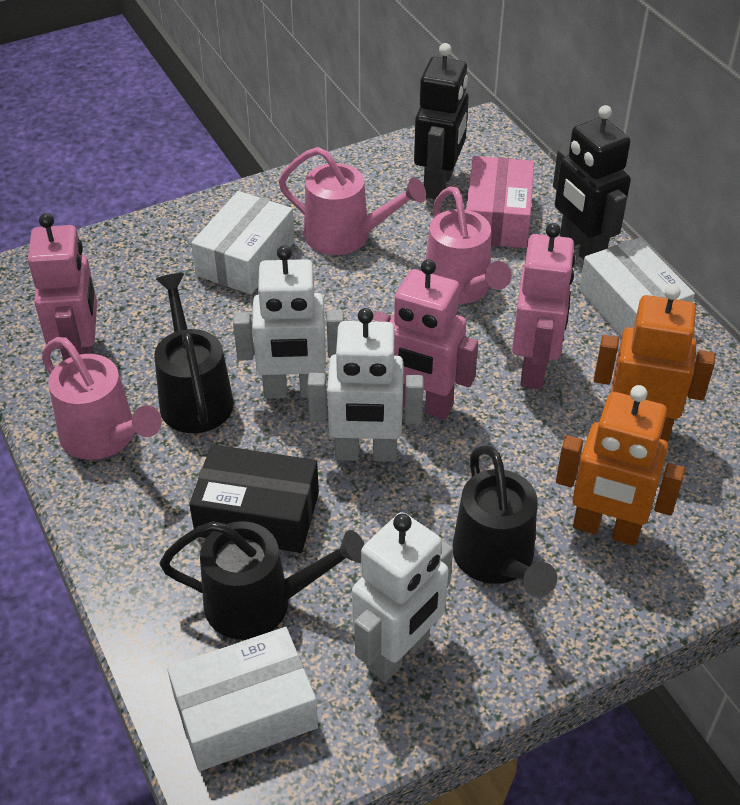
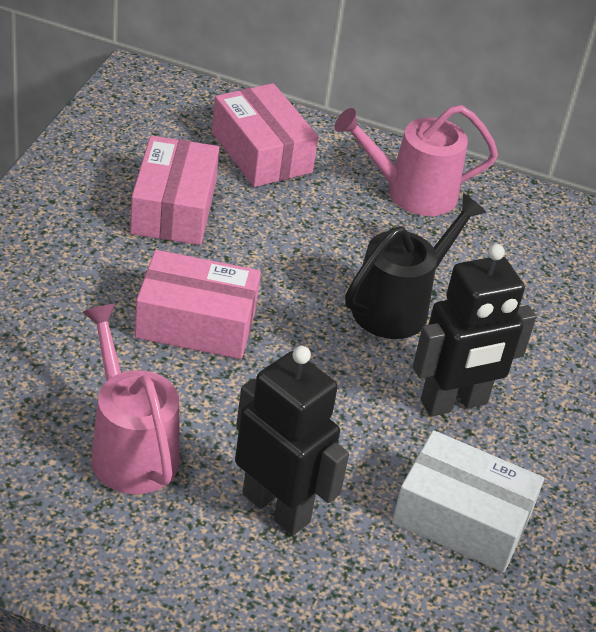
black box: 1 -> 0
black watering can: 3 -> 1
orange robot: 2 -> 0
pink box: 1 -> 3
pink robot: 3 -> 0
pink watering can: 3 -> 2
white box: 3 -> 1
white robot: 3 -> 0

